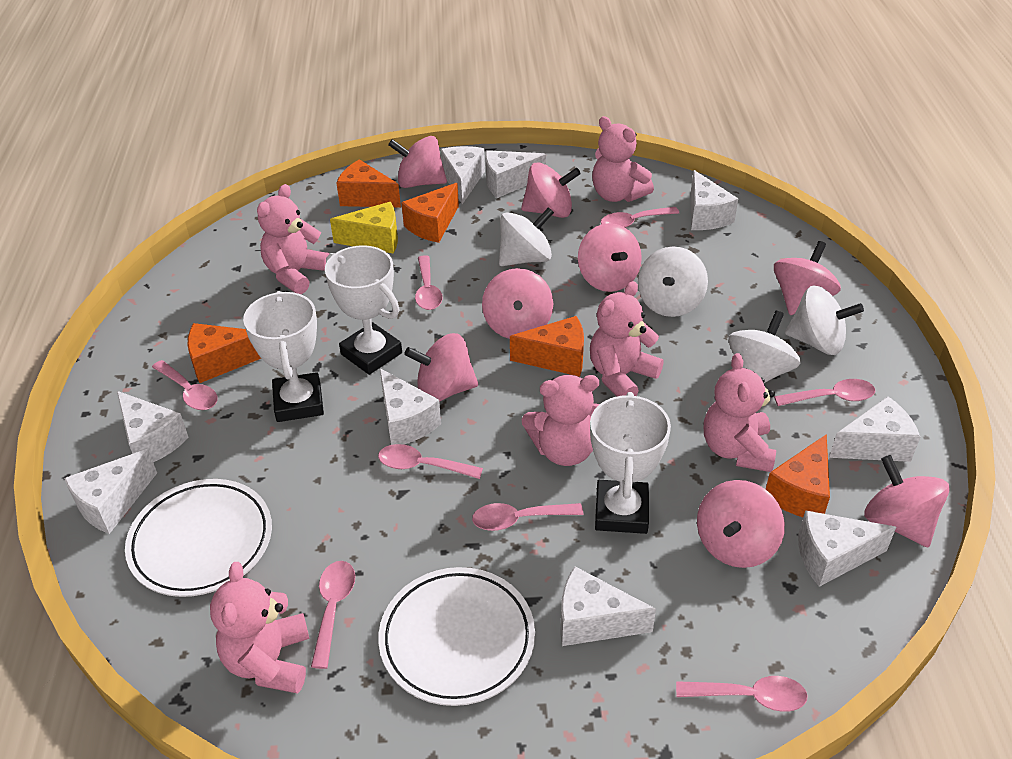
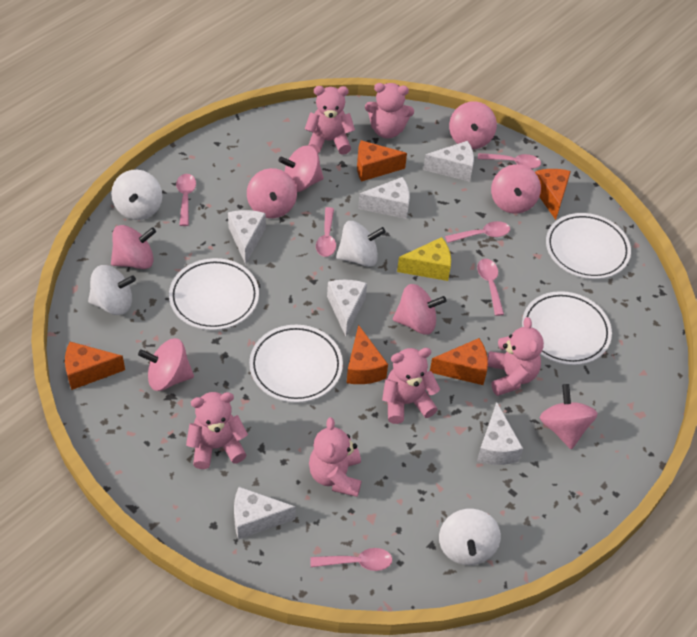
pink spoon: 8 -> 6
white cheese: 9 -> 6
white plate: 2 -> 4
white trophy: 3 -> 0

